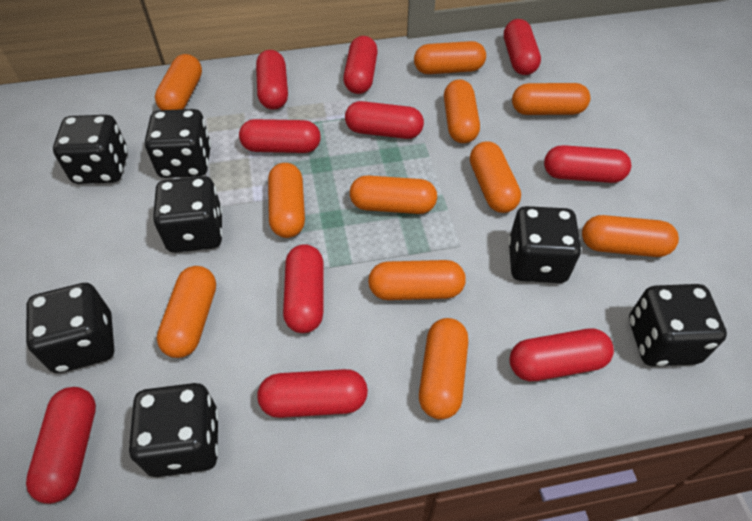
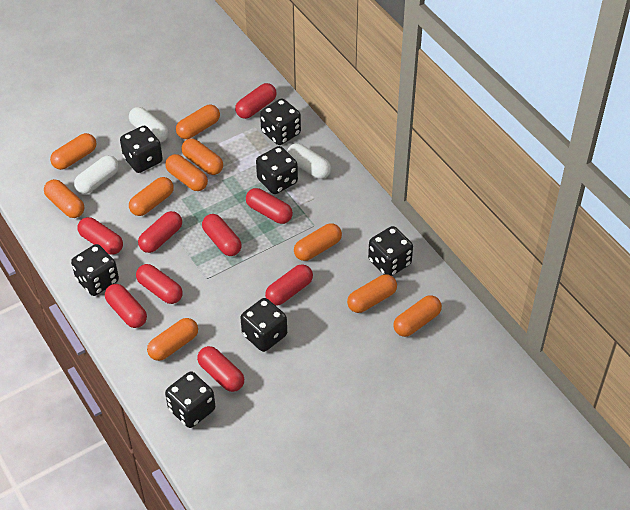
orange capsule: 11 -> 10
red capsule: 10 -> 9
white capsule: 0 -> 3

